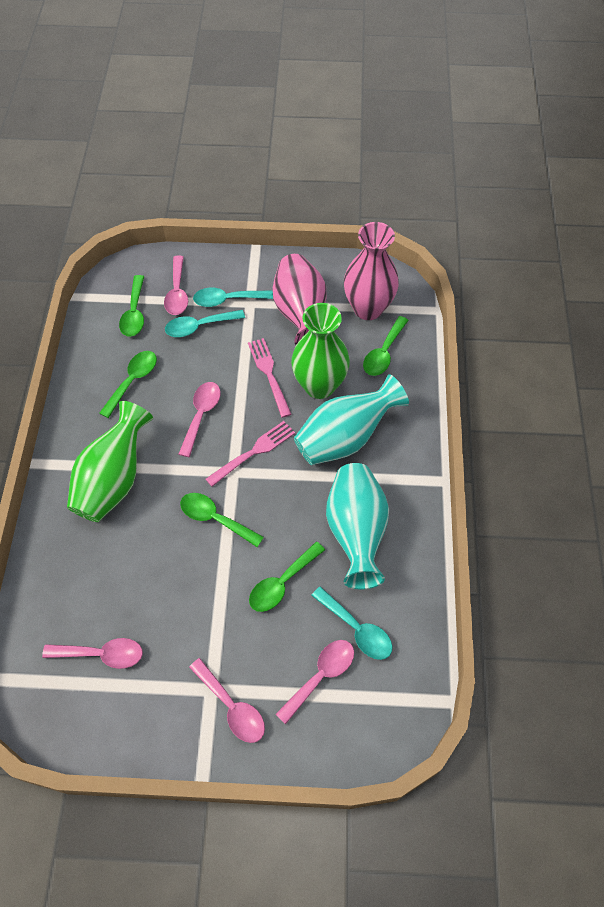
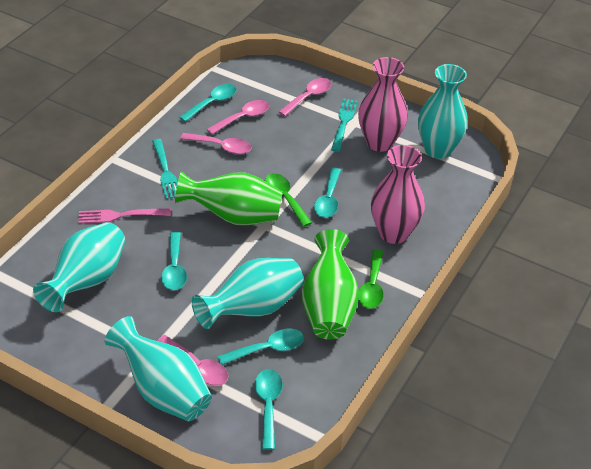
green spoon: 5 -> 2
pink fork: 2 -> 1
pink spoon: 5 -> 4
turquoise fork: 0 -> 2
turquoise spoon: 3 -> 5
turquoise vase: 2 -> 4

